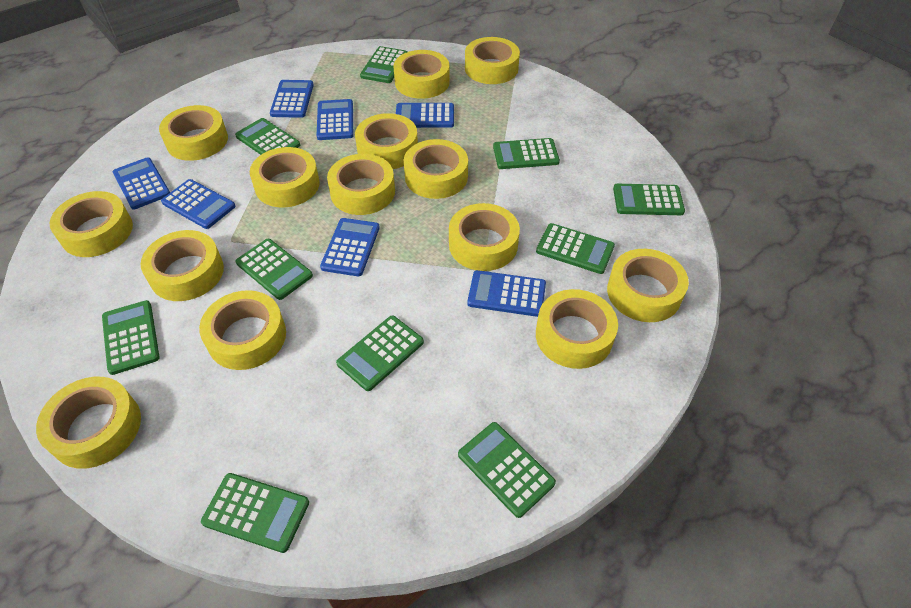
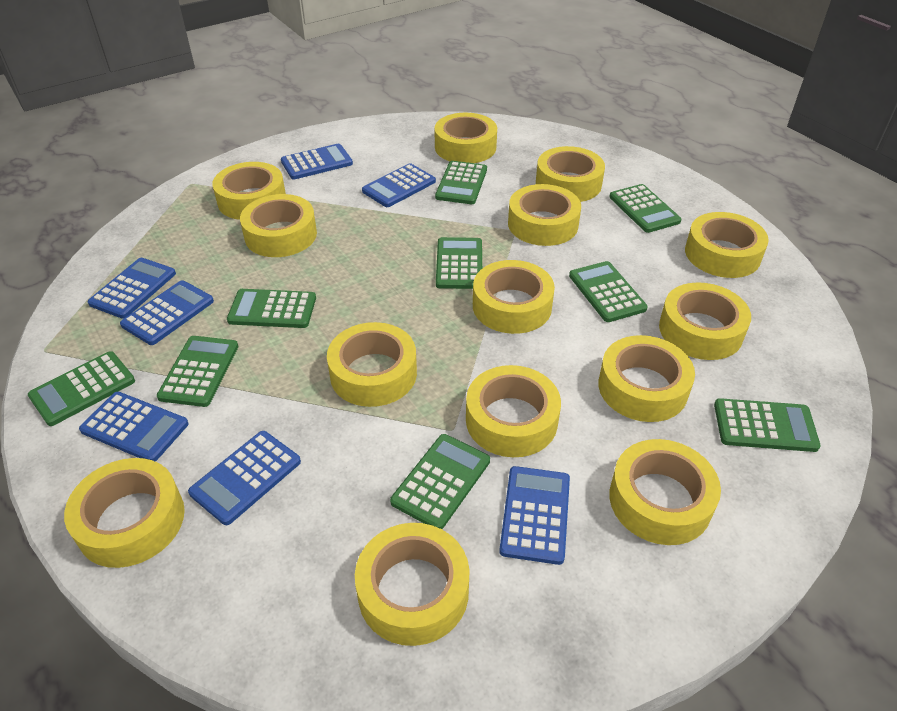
green calculator: 10 -> 9

